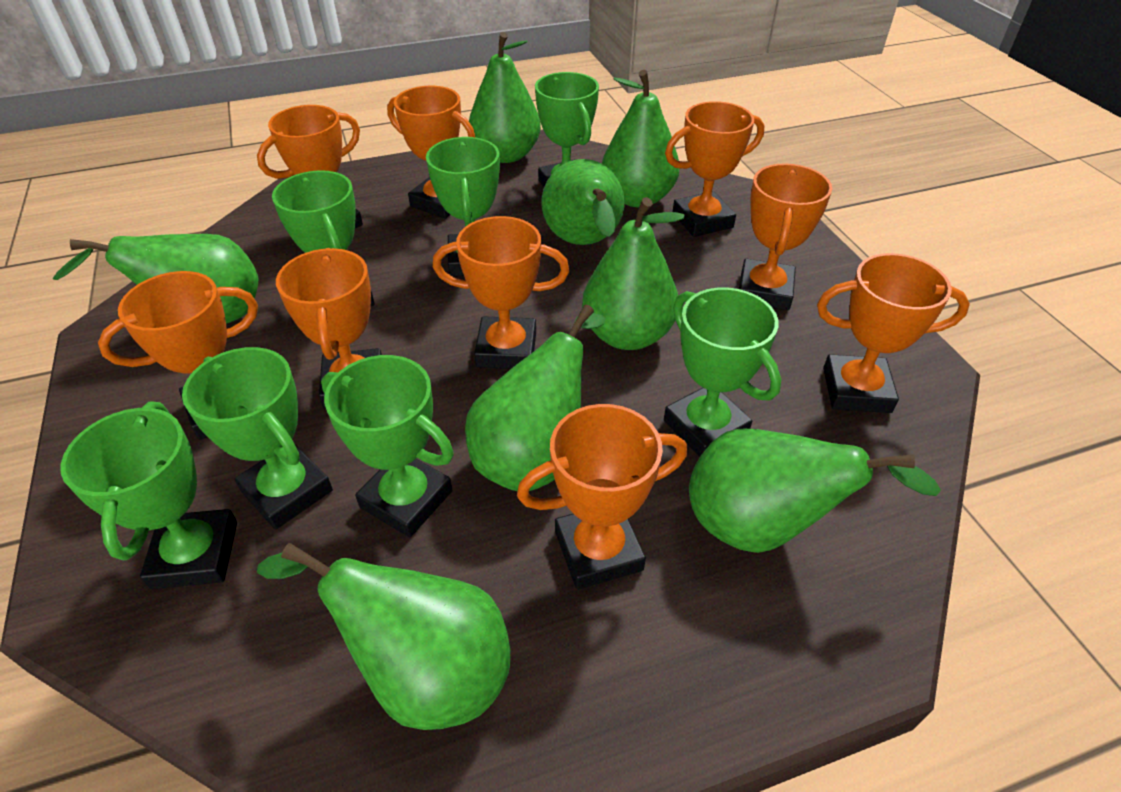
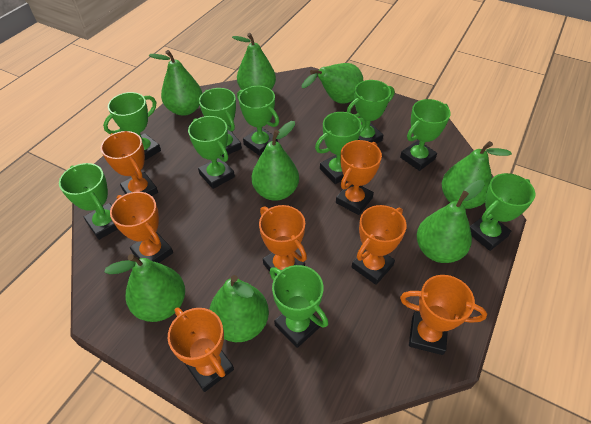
green trophy: 7 -> 10
orange trophy: 9 -> 7

